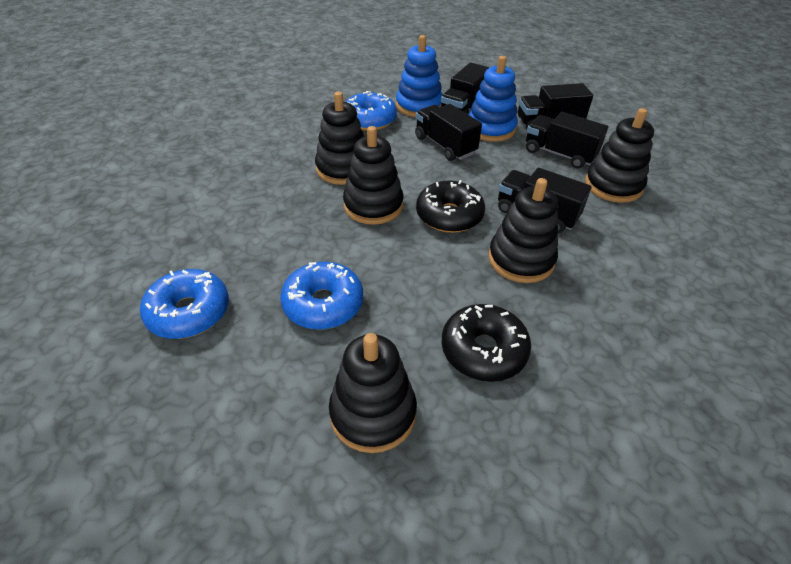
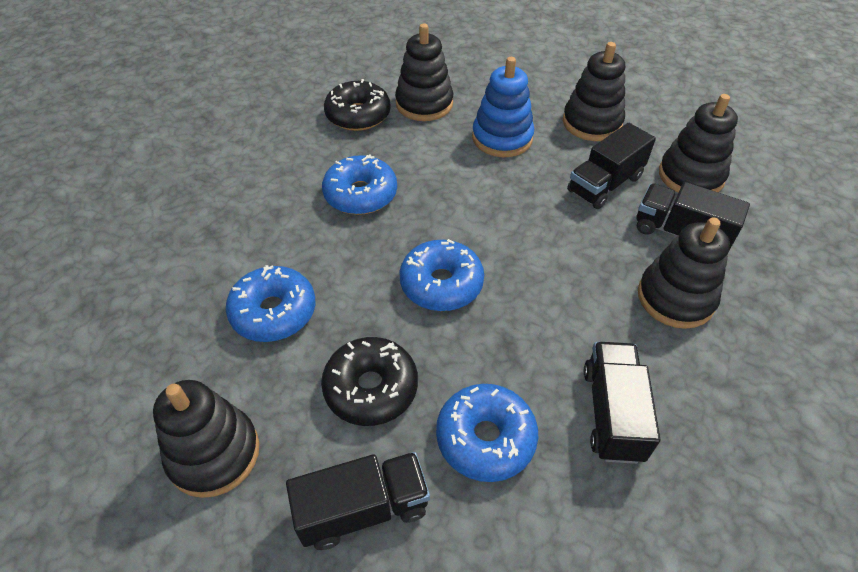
black truck: 5 -> 4
blue donut: 3 -> 4
blue stacking toy: 2 -> 1

